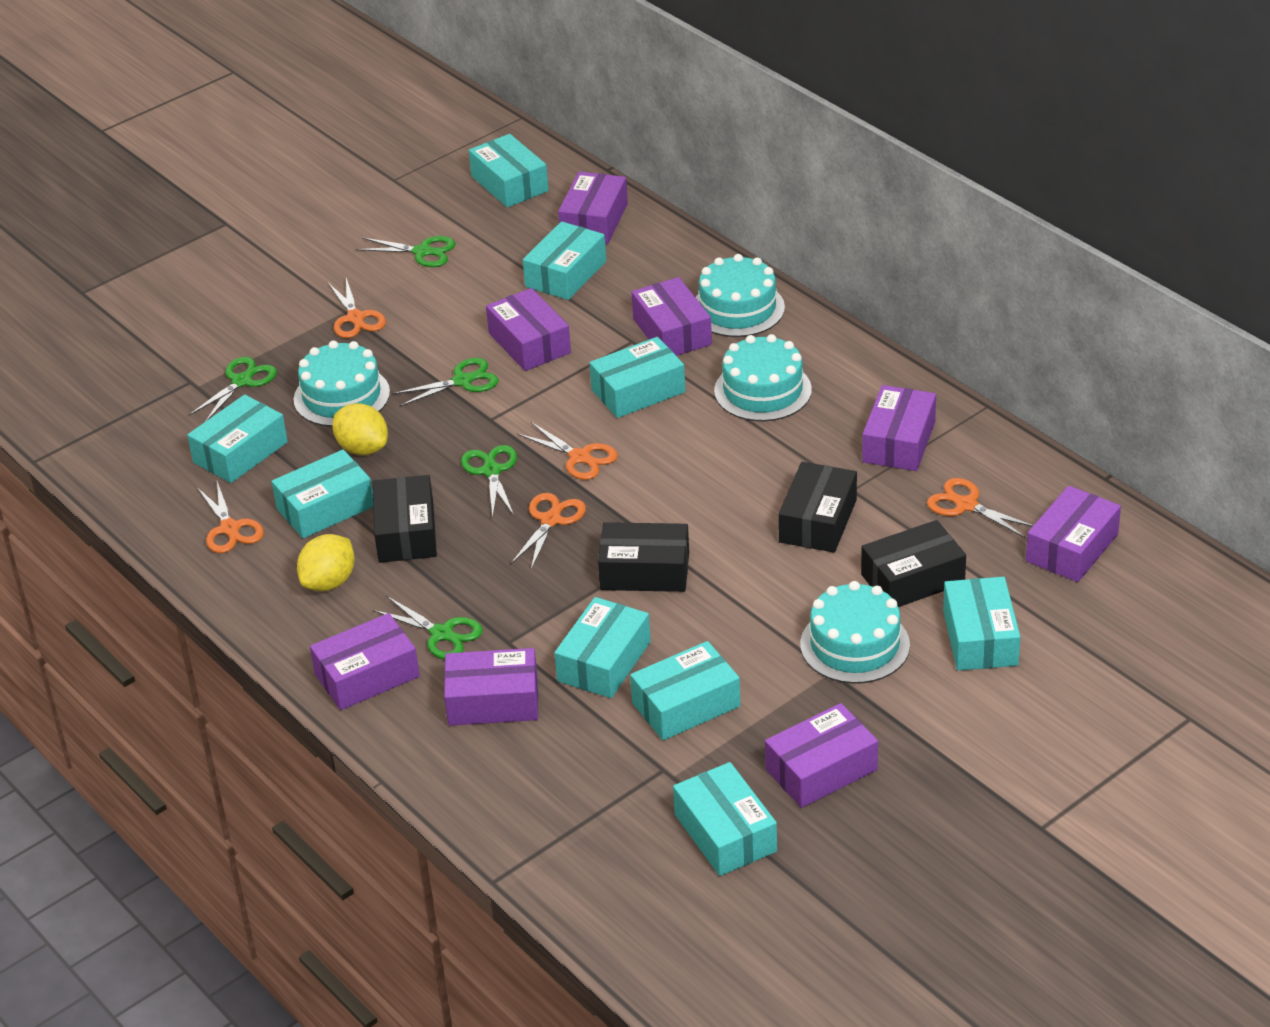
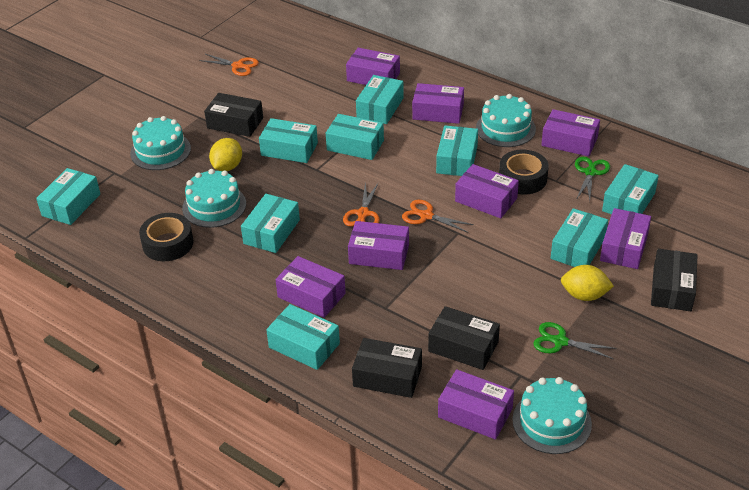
black tape: 0 -> 2
green scissors: 5 -> 2
orange scissors: 5 -> 3

